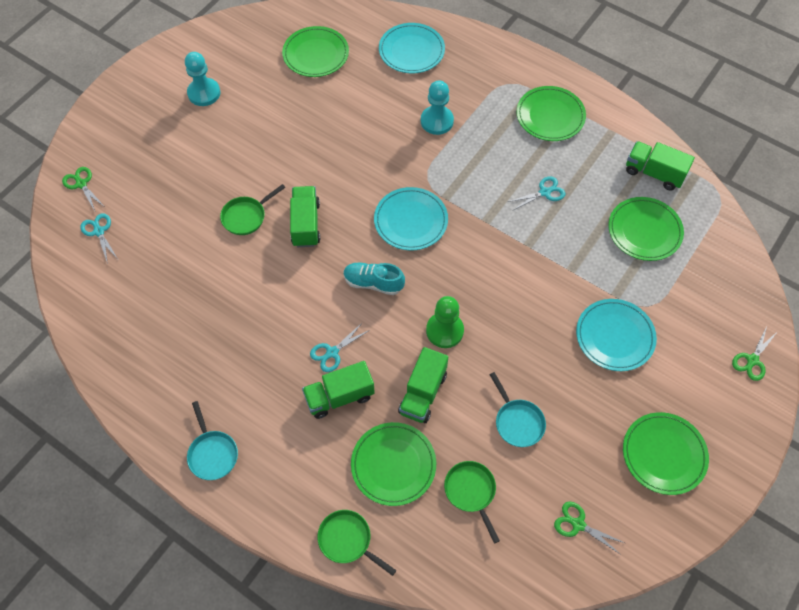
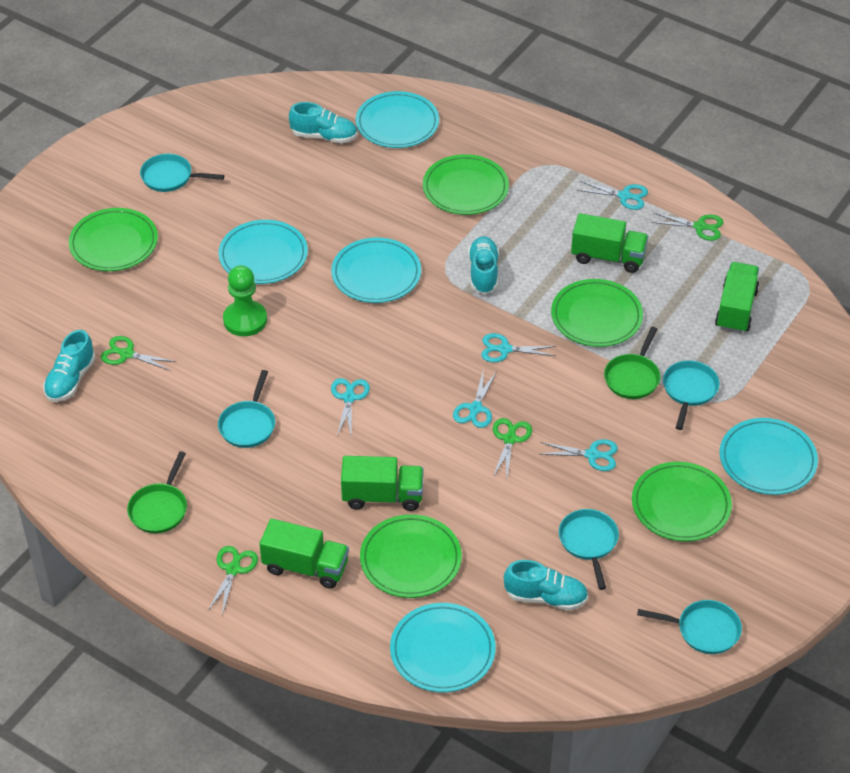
green pan: 3 -> 2
green scissors: 3 -> 4
turquoise pan: 2 -> 5
turquoise pawn: 2 -> 0
turquoise plate: 3 -> 5
turquoise scissors: 3 -> 5
turquoise shoe: 1 -> 4

